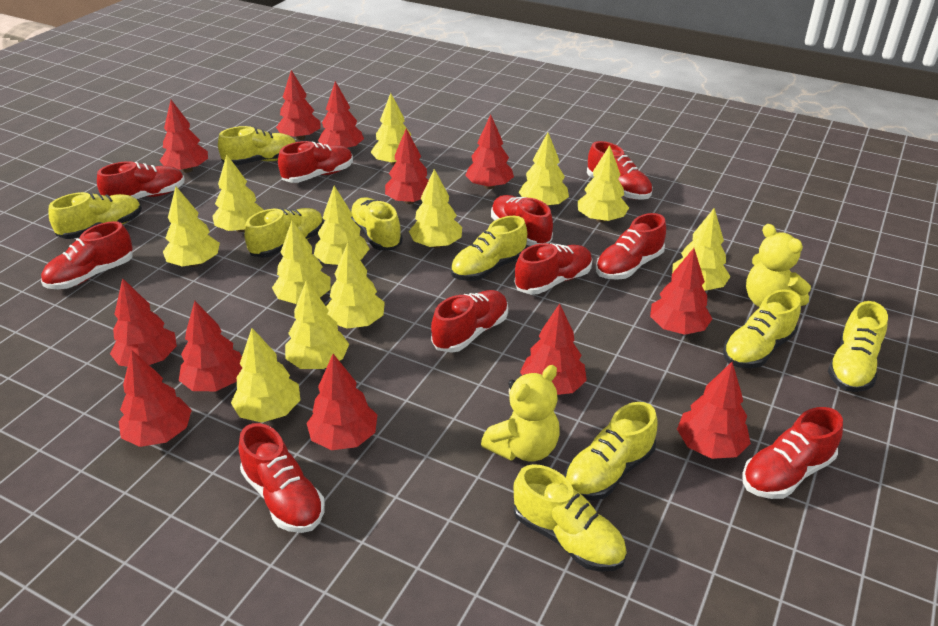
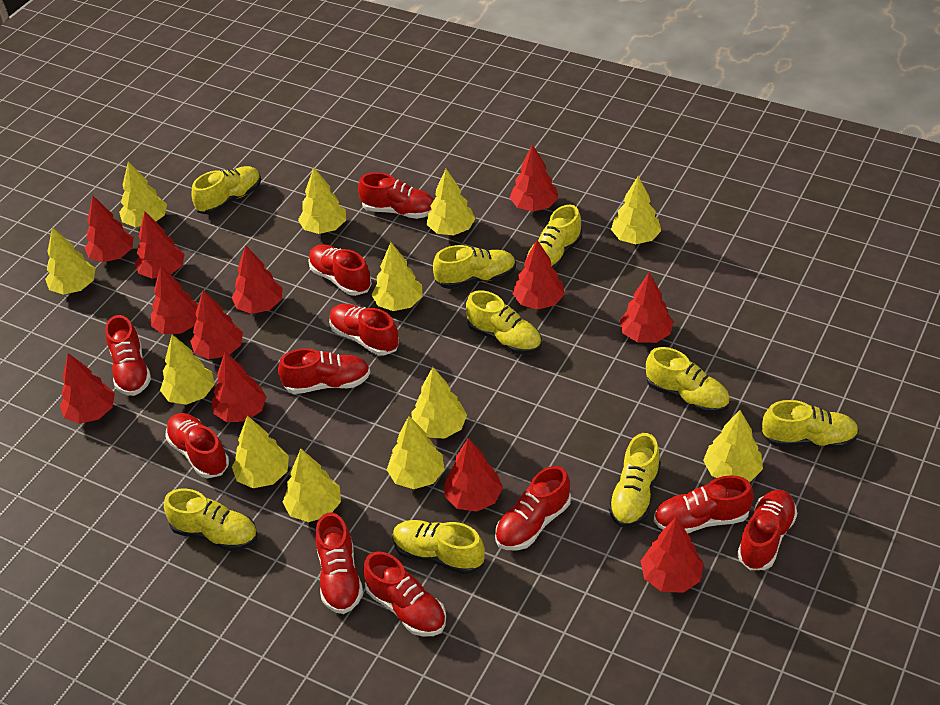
red shoe: 10 -> 11
yellow teddy bear: 2 -> 0

